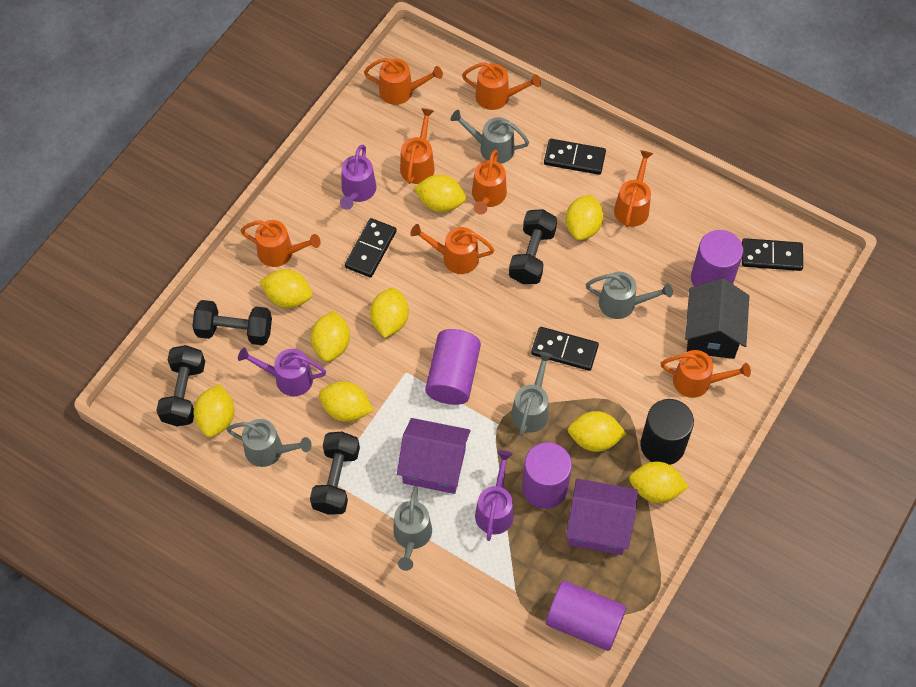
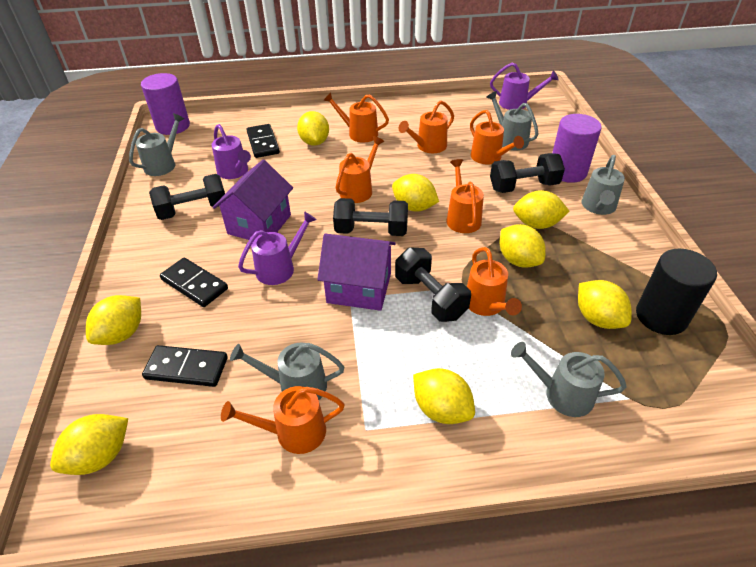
black domino: 4 -> 3
black house: 1 -> 0
orange watering can: 8 -> 7
purple cylinder: 4 -> 2
yellow lemon: 9 -> 8

